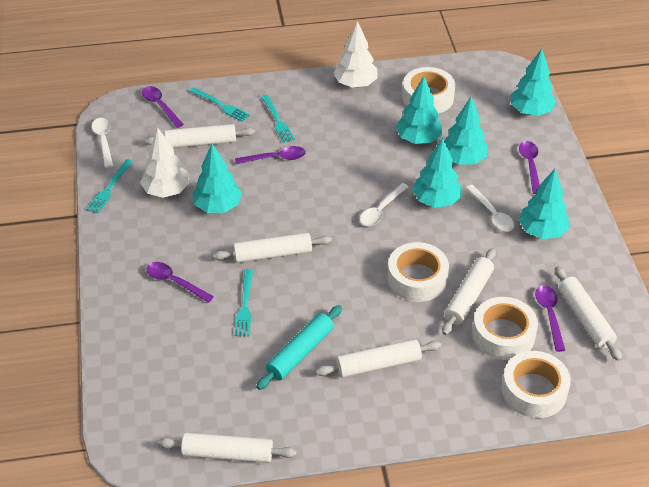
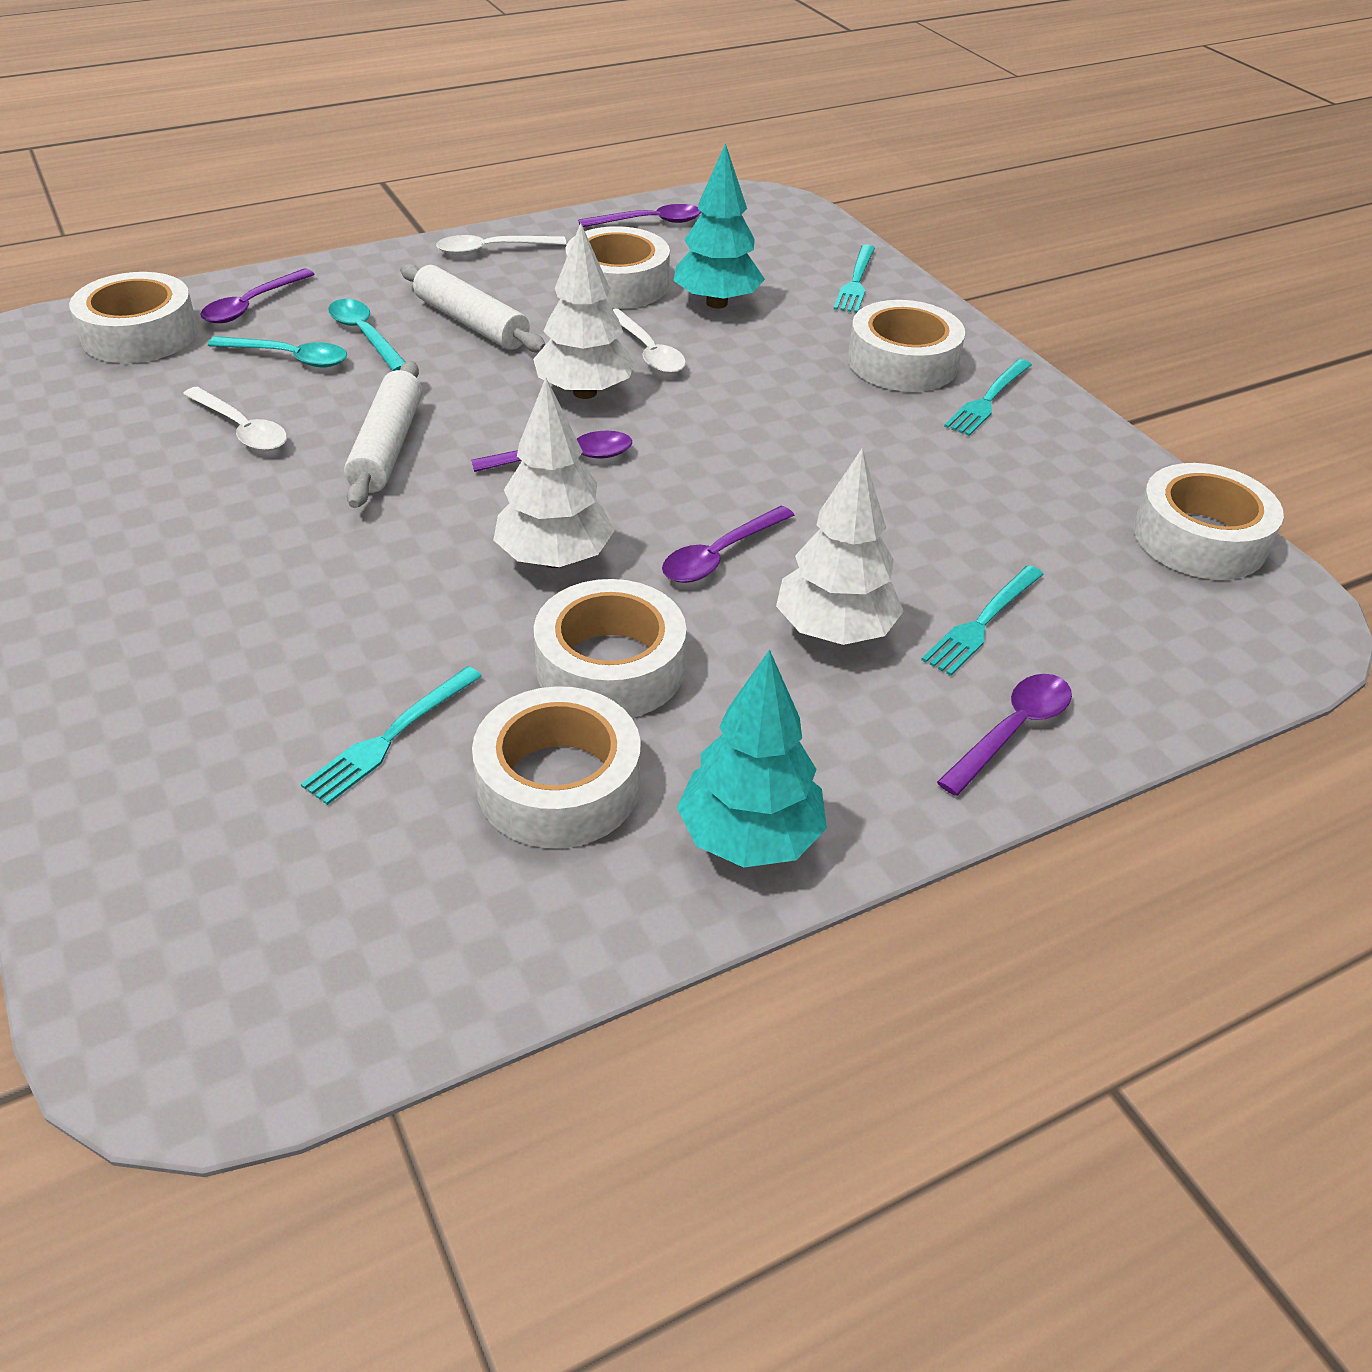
turquoise rolling pin: 1 -> 0
turquoise spoon: 0 -> 2
turquoise tree: 6 -> 2
white rolling pin: 6 -> 2
white tape: 4 -> 6
white tree: 2 -> 3

